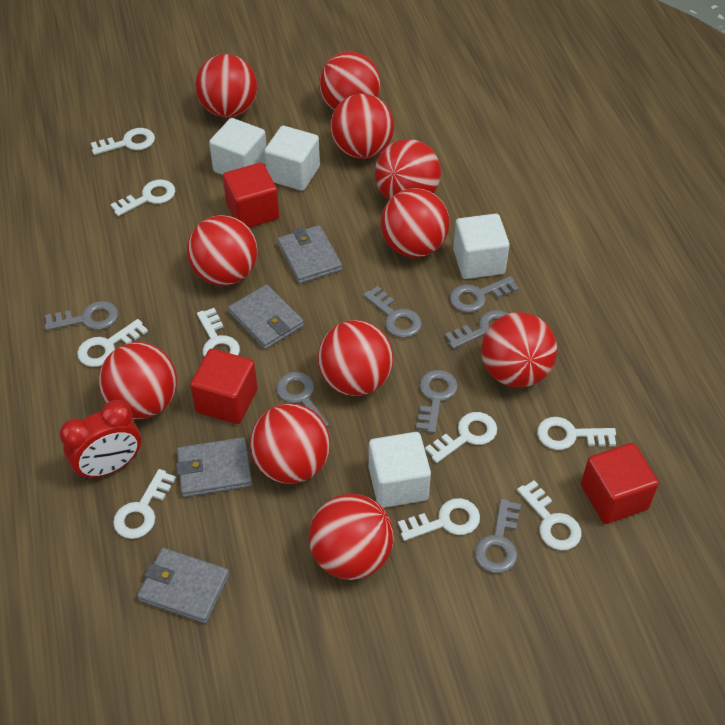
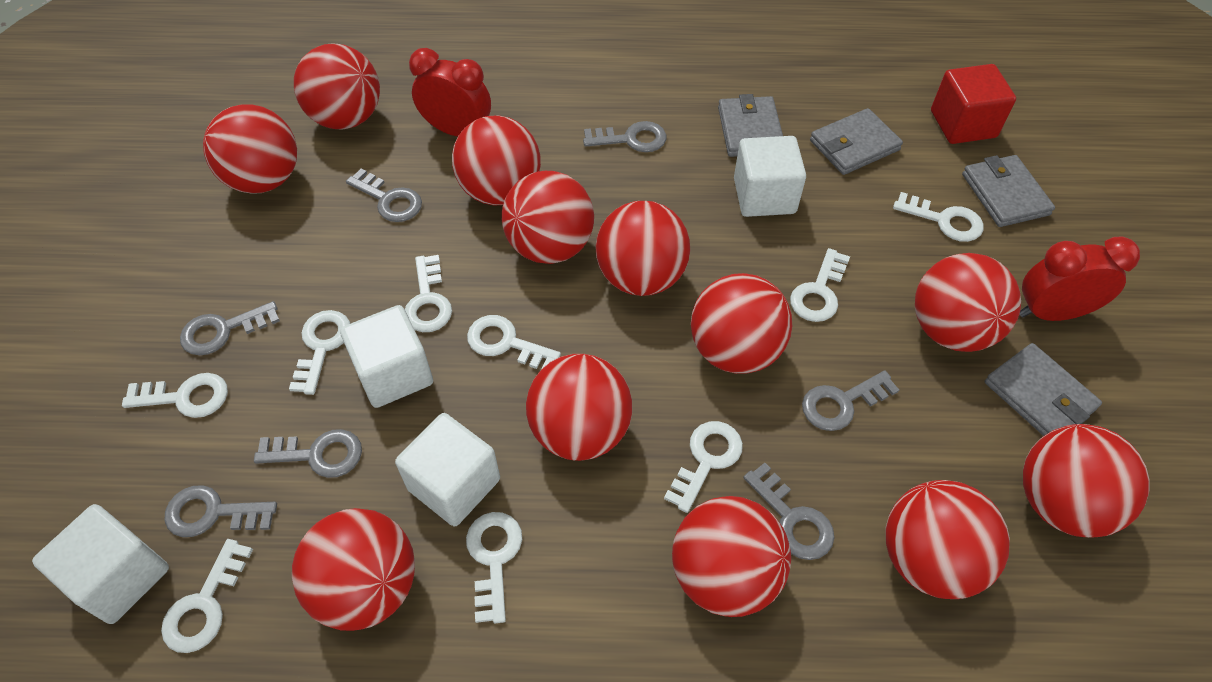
red ball: 11 -> 12
red clock: 1 -> 2
red cube: 3 -> 1

